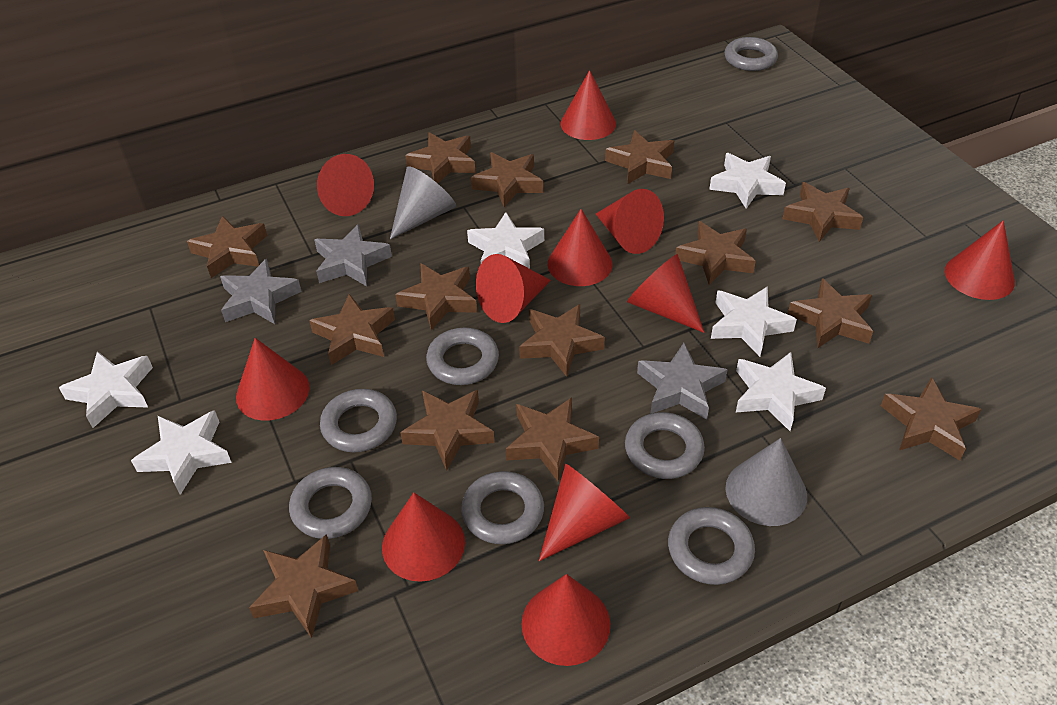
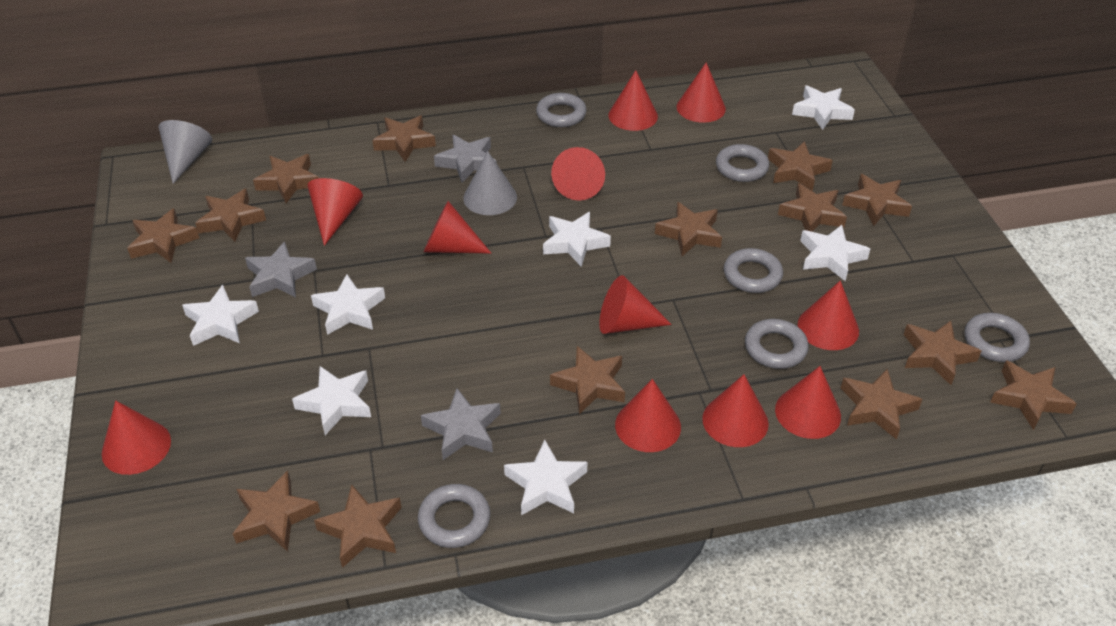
grey ring: 7 -> 6
white star: 6 -> 7

